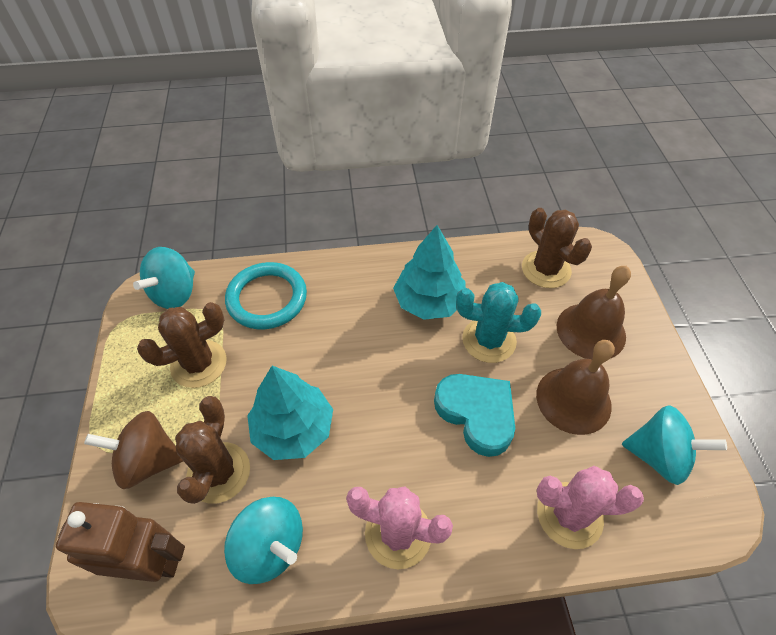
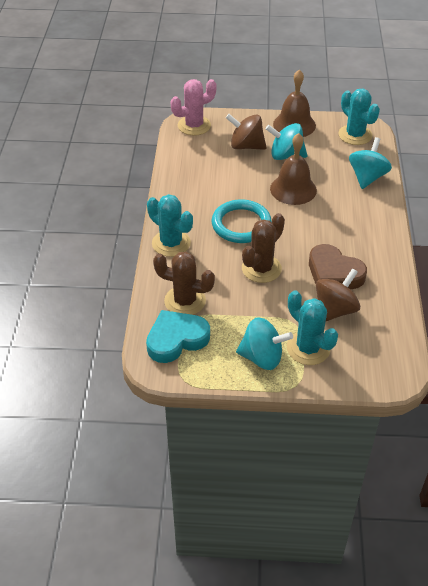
brown cactus: 3 -> 2
brown heart: 0 -> 1
brown robot: 1 -> 0
brown spinning top: 1 -> 2
pink cactus: 2 -> 1
turquoise cactus: 1 -> 3
turquoise tree: 2 -> 0

